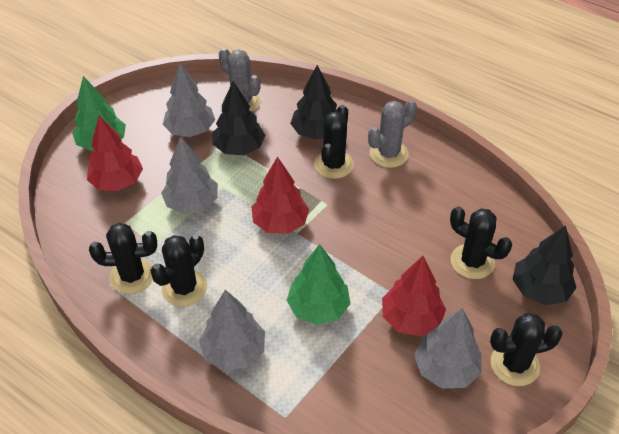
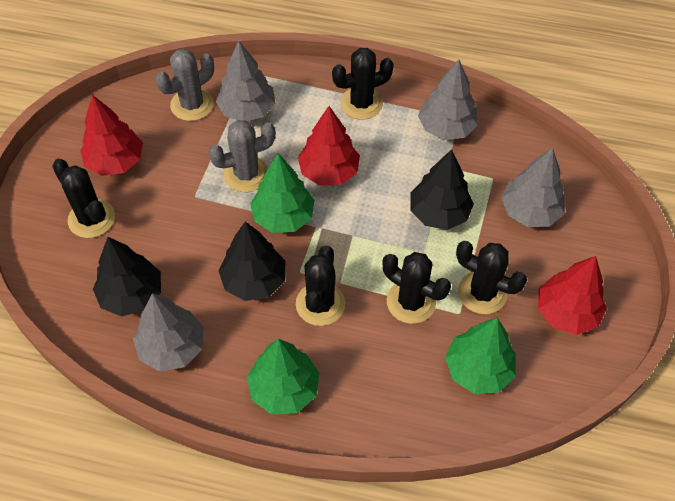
green tree: 2 -> 3

